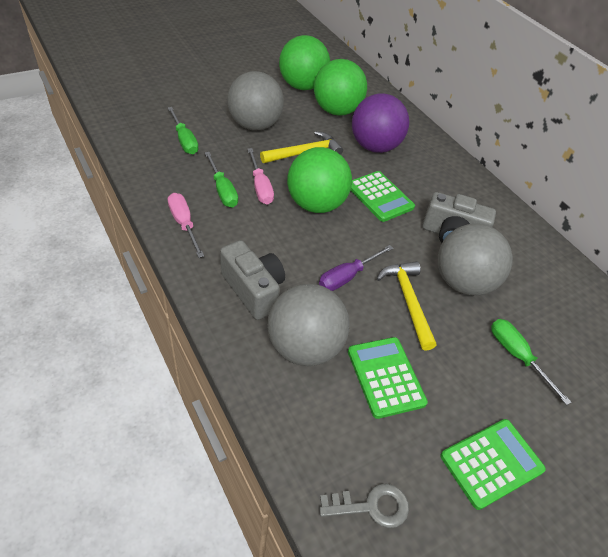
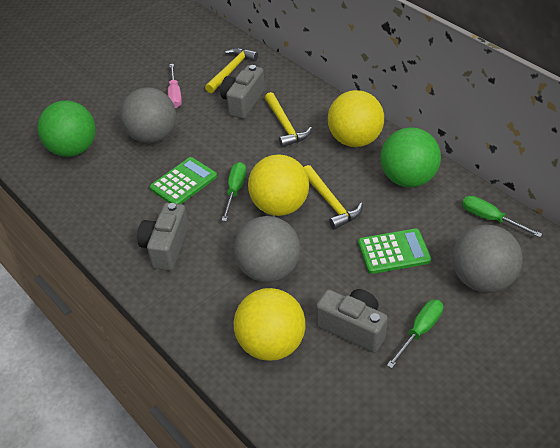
green ball: 3 -> 2
green calculator: 3 -> 2
grey camera: 2 -> 3
grey key: 1 -> 0
pink screwdriver: 2 -> 1
purple ball: 1 -> 0
purple screwdriver: 1 -> 0
yellow ball: 0 -> 3
yellow hammer: 2 -> 3

